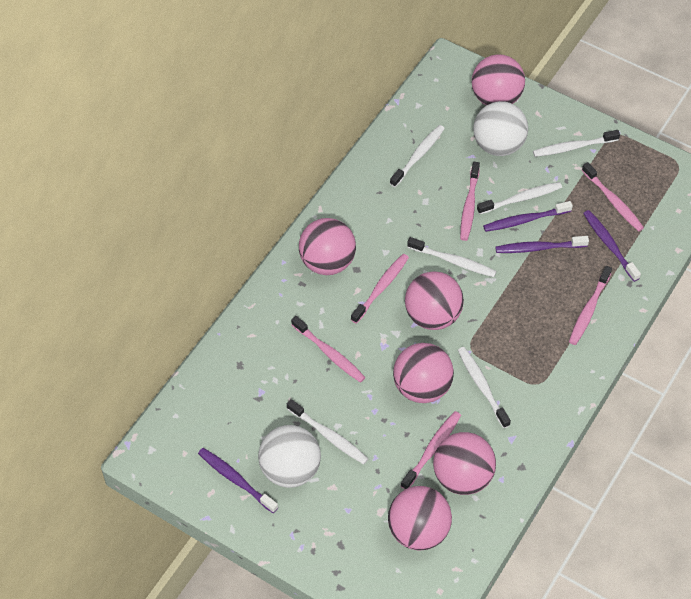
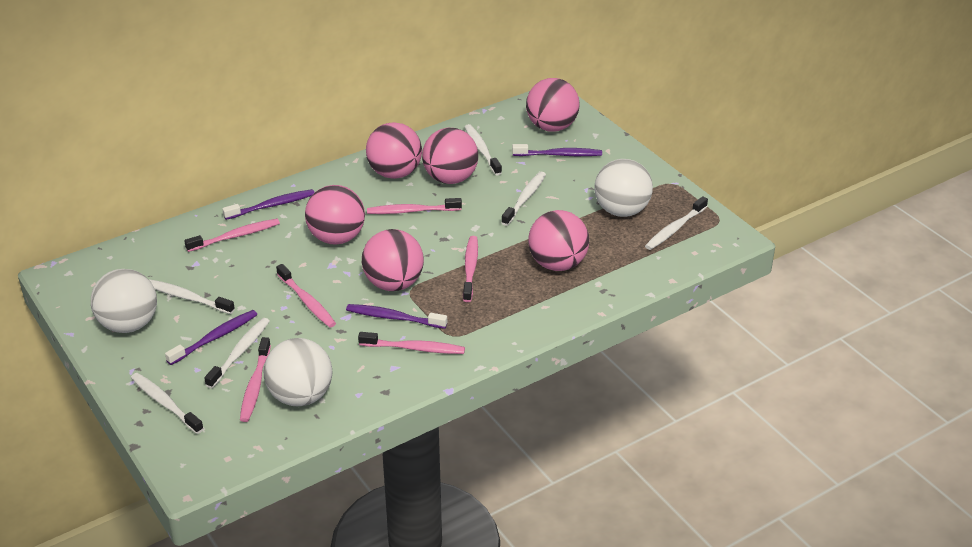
white ball: 2 -> 3

